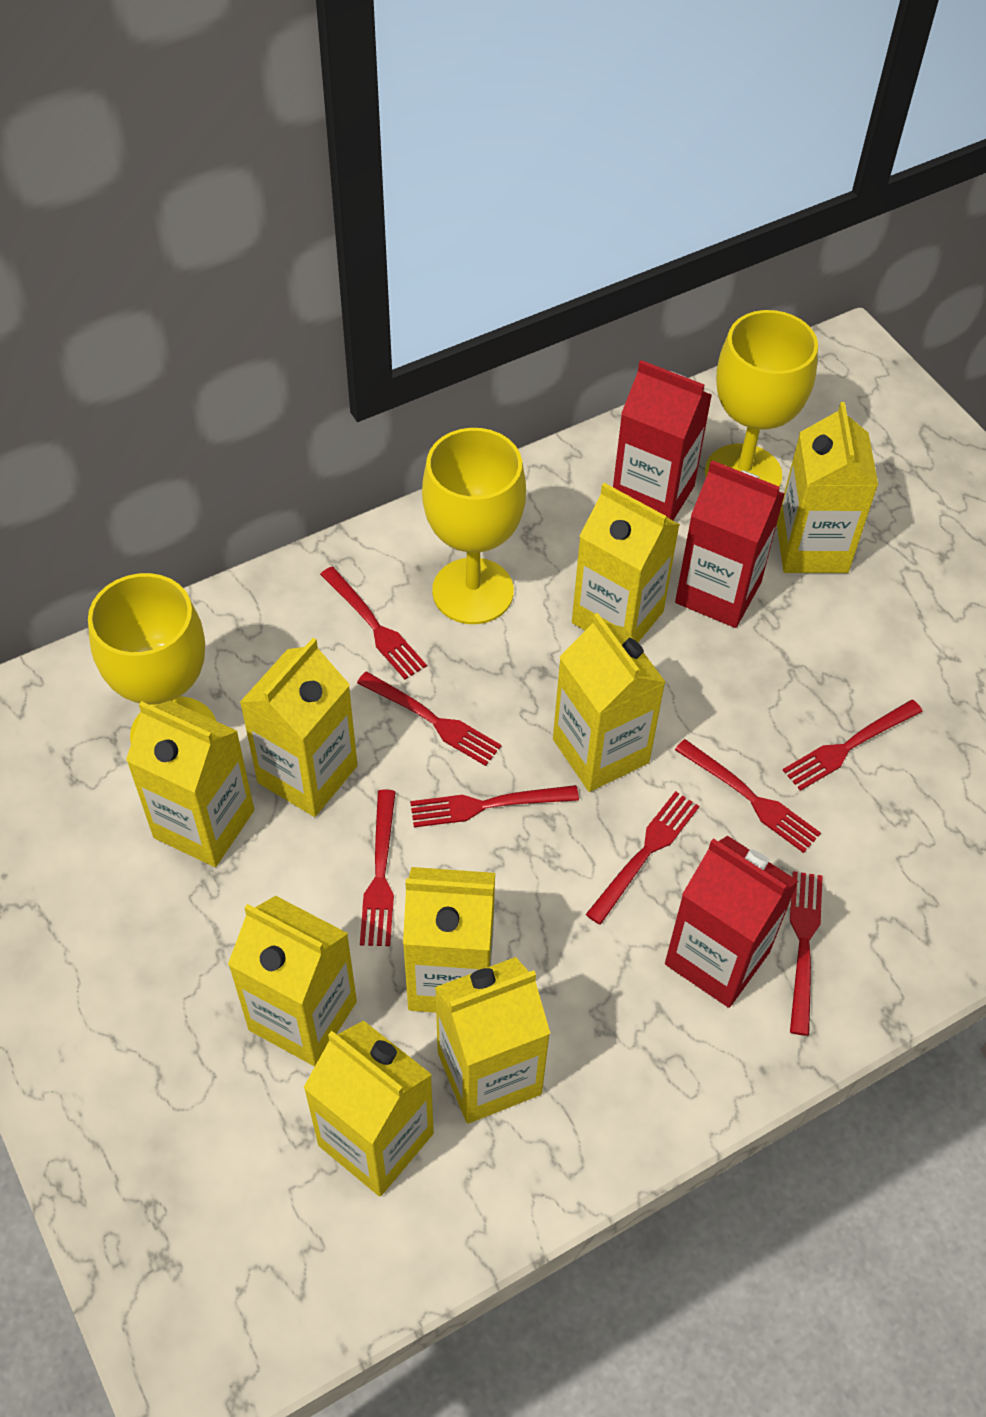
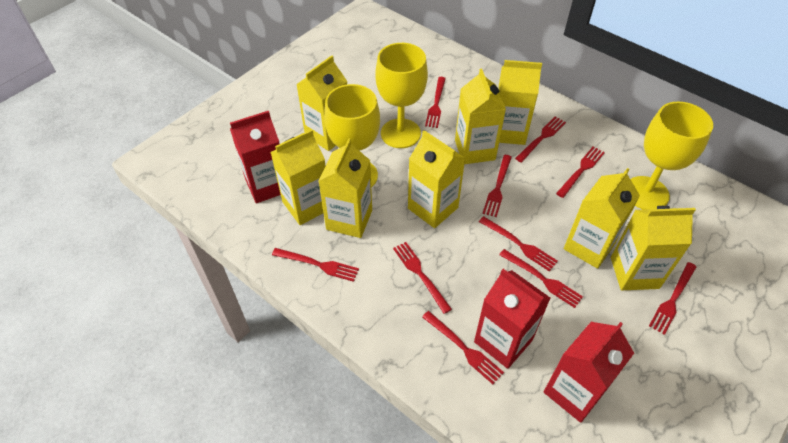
red fork: 8 -> 10
yellow carton: 9 -> 8

